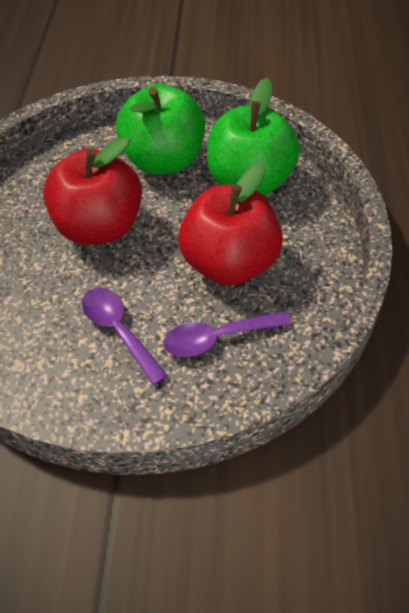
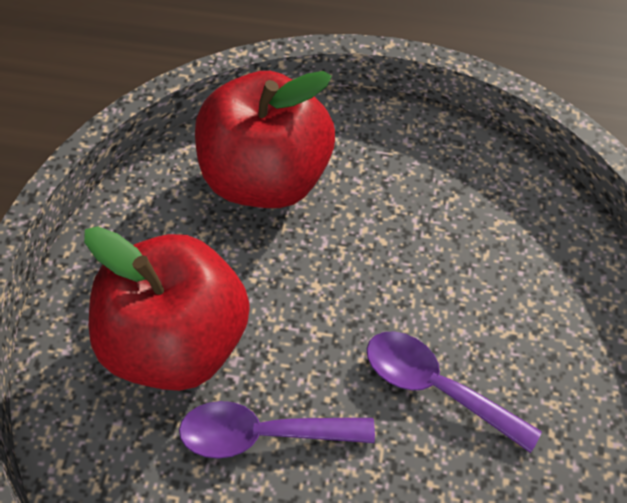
green apple: 2 -> 0

